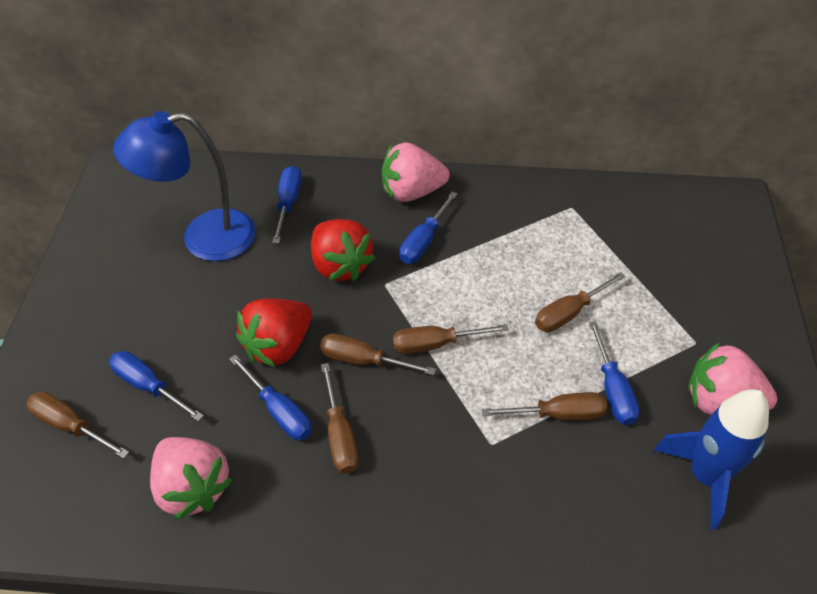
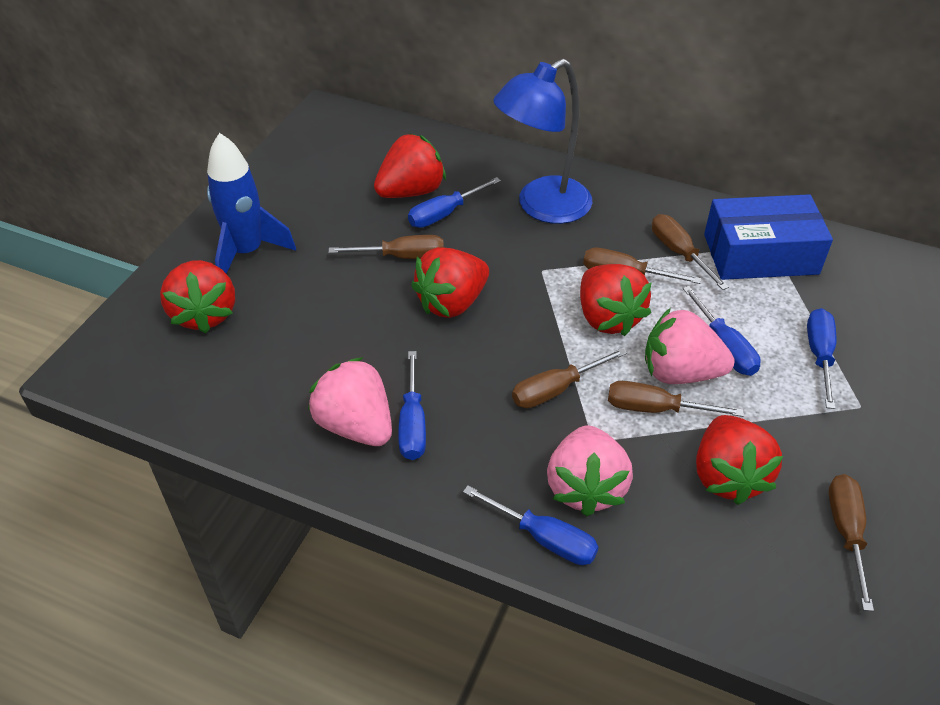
blue box: 0 -> 1
red strawberry: 2 -> 5

